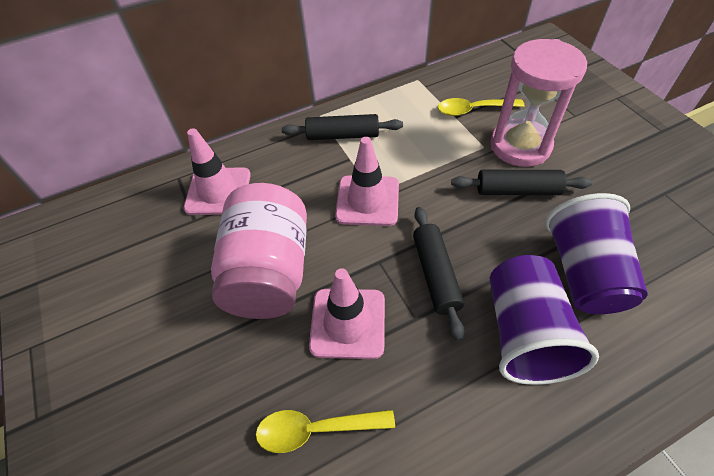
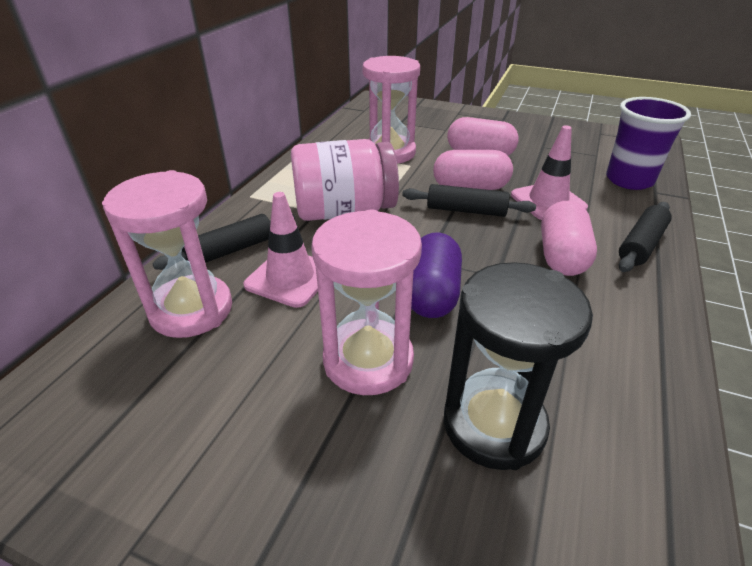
black hourglass: 0 -> 1
pink capsule: 0 -> 3
pink hourglass: 1 -> 3
pink traffic cone: 3 -> 2
purple capsule: 0 -> 1
purple cup: 2 -> 1
yellow spoon: 2 -> 0

